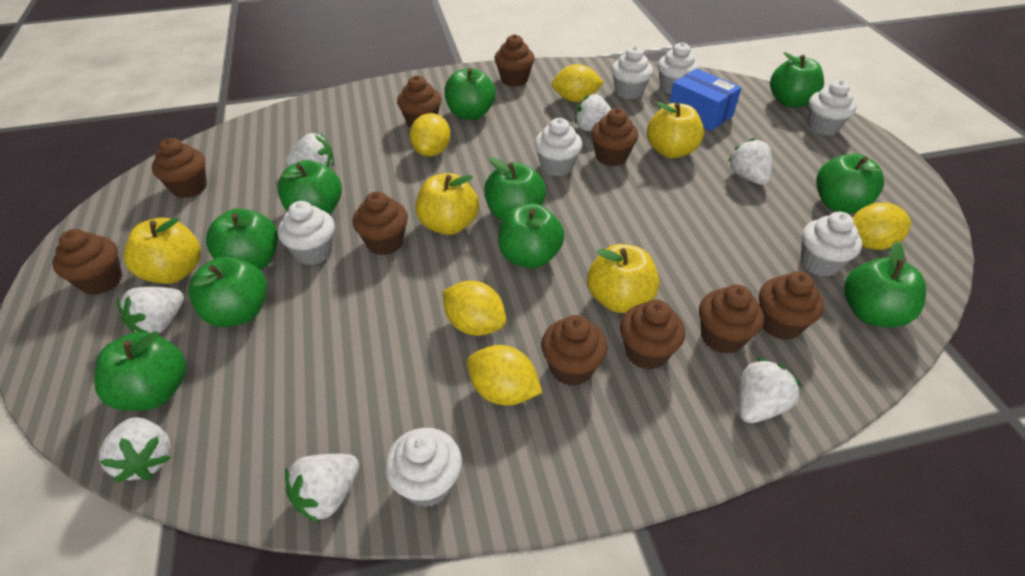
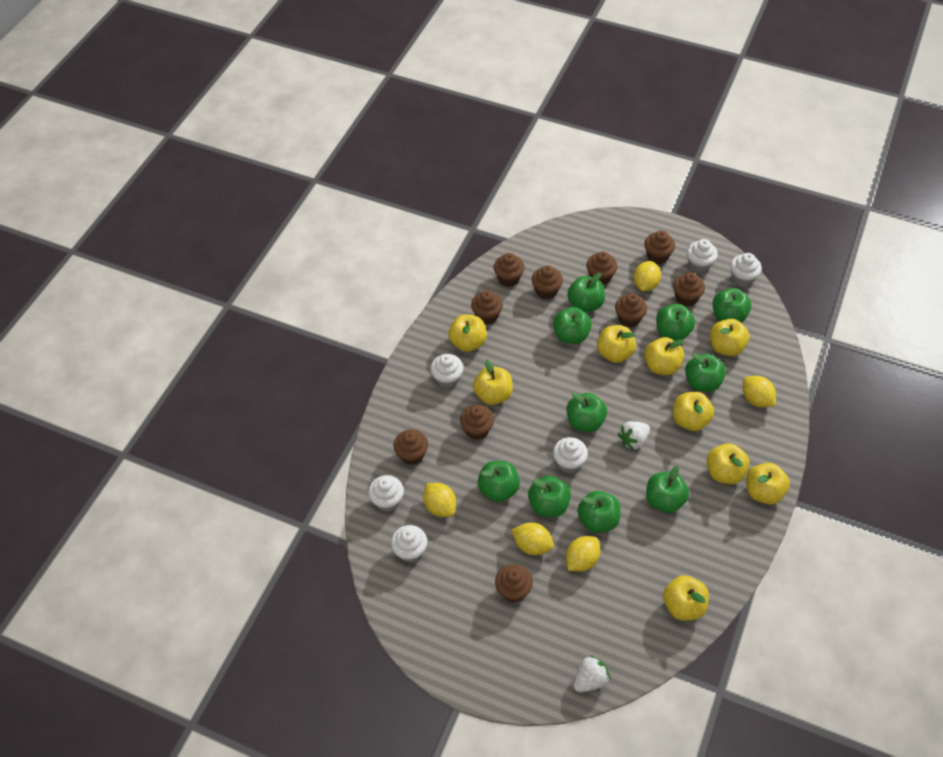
blue box: 1 -> 0
white cupcake: 7 -> 6
white strawberry: 7 -> 2
yellow apple: 4 -> 9

